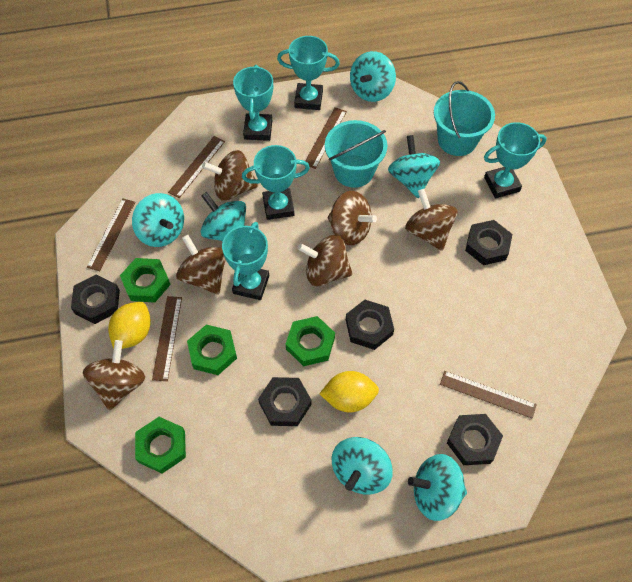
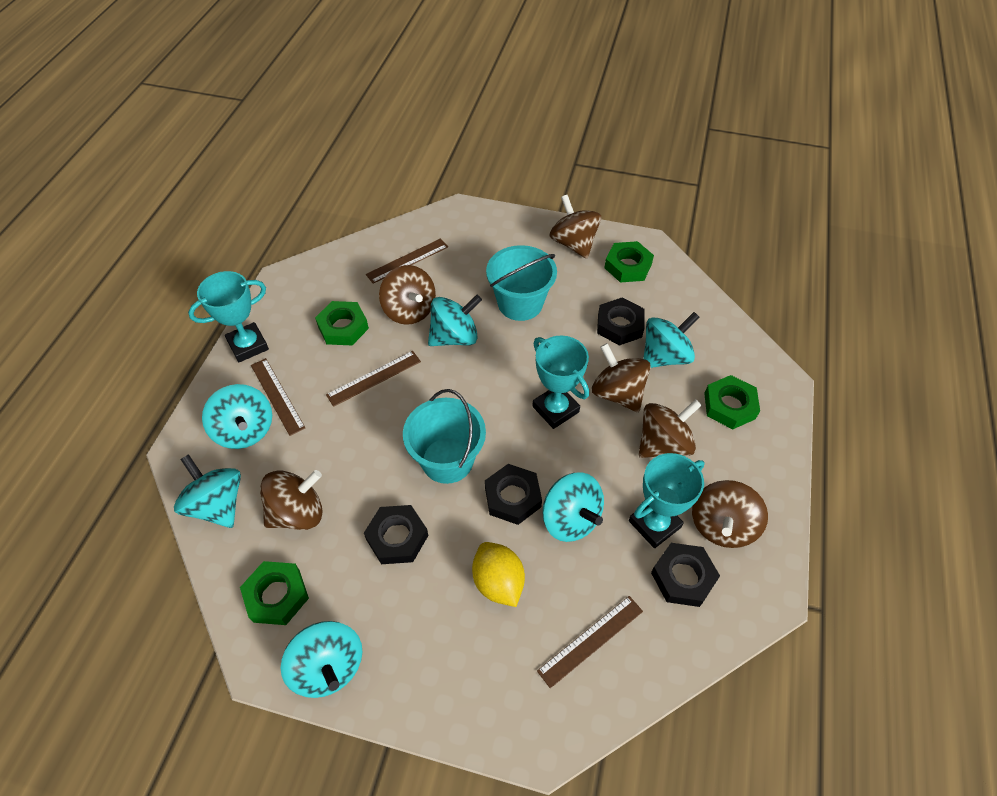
black nut: 5 -> 4
brown ruler: 5 -> 4
turquoise trophy: 5 -> 3
yellow lemon: 2 -> 1

